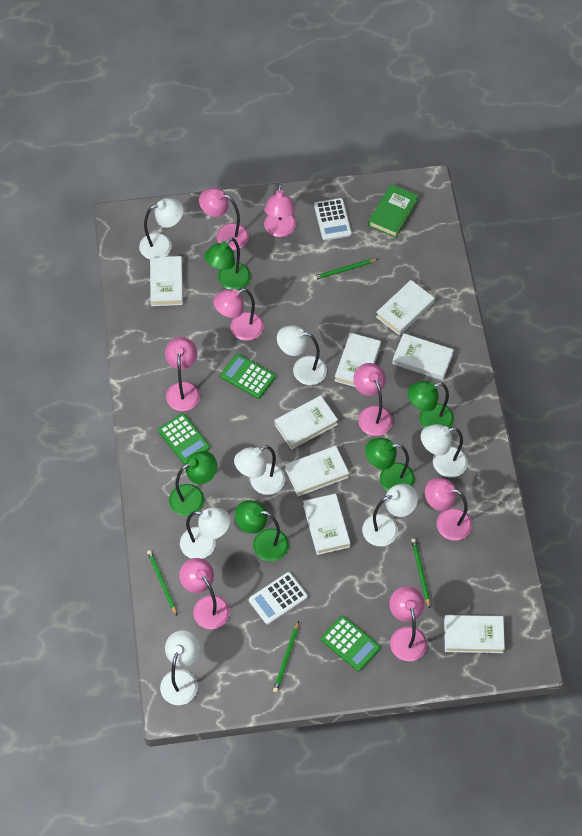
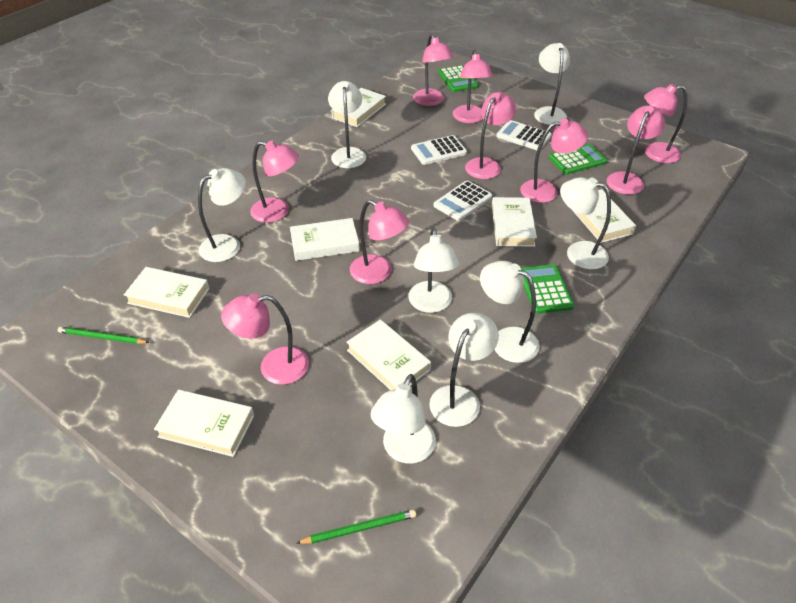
green book: 1 -> 0
green lamp: 5 -> 0
green pencil: 4 -> 2
pink lamp: 8 -> 9
white book: 8 -> 7
white calculator: 2 -> 3
white lamp: 7 -> 8

